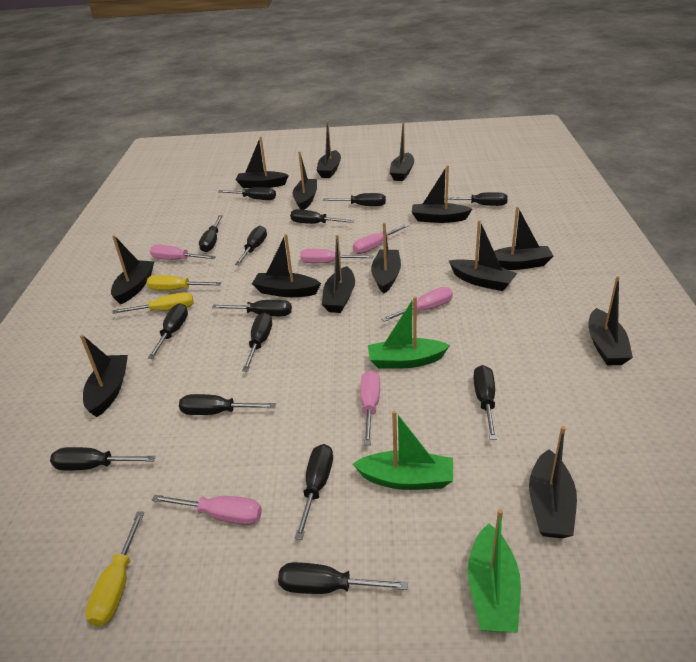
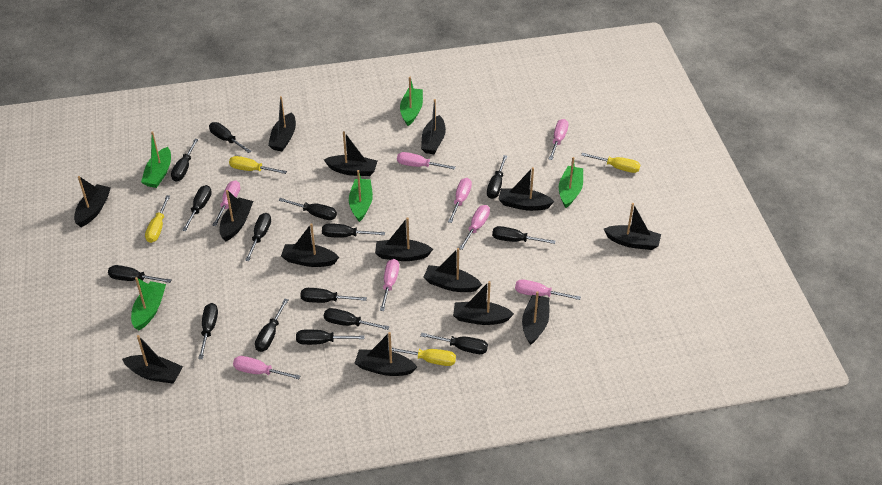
black screwdriver: 14 -> 15
green boat: 3 -> 5
pink screwdriver: 6 -> 8
yellow screwdriver: 3 -> 4

